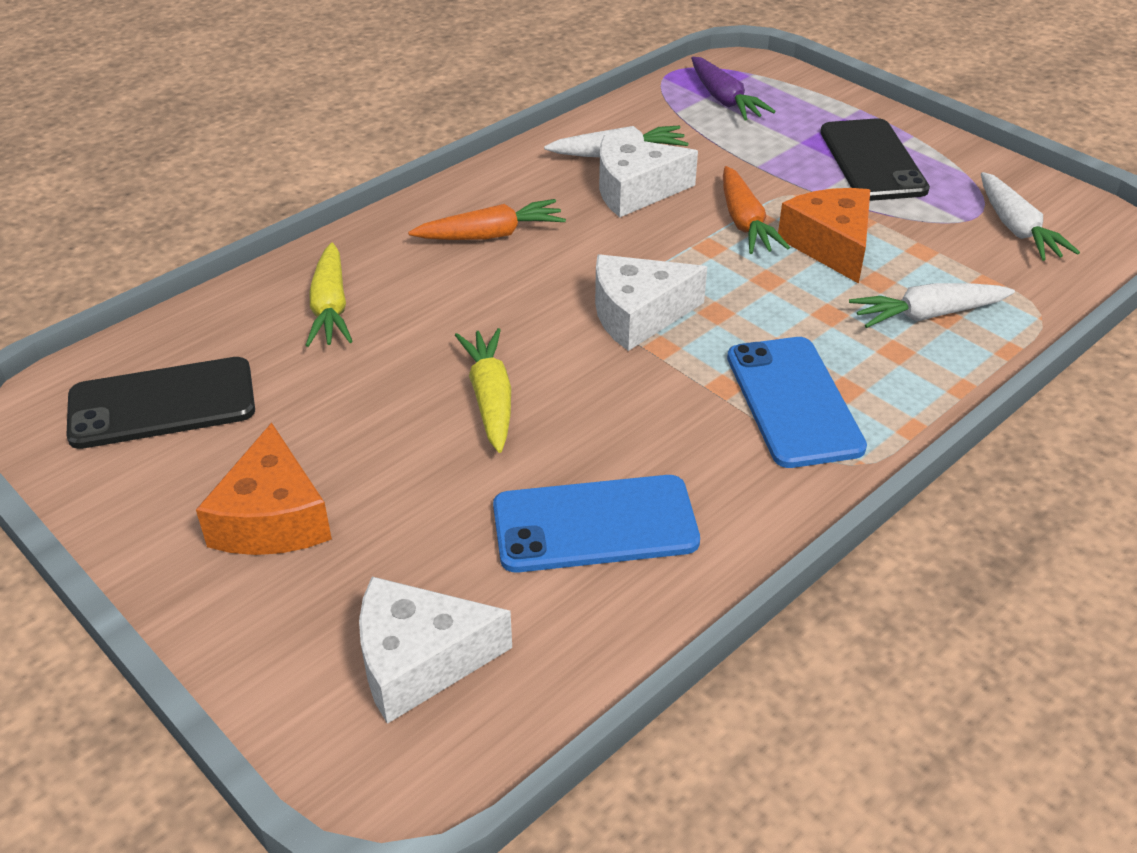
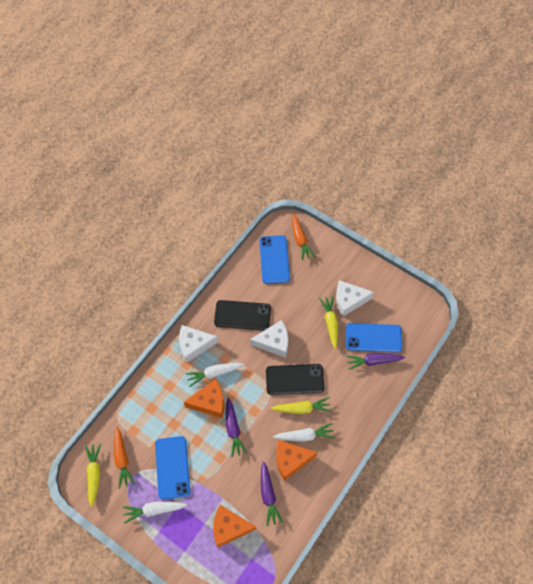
blue phone: 2 -> 3
orange cheese: 2 -> 3
purple carrot: 1 -> 3
yellow carrot: 2 -> 3

